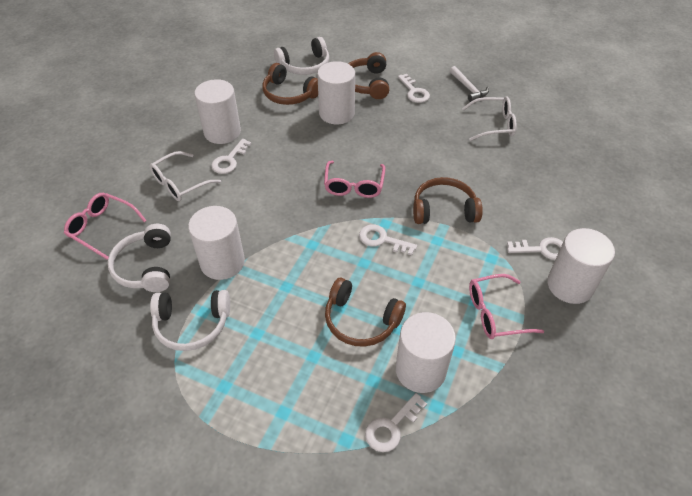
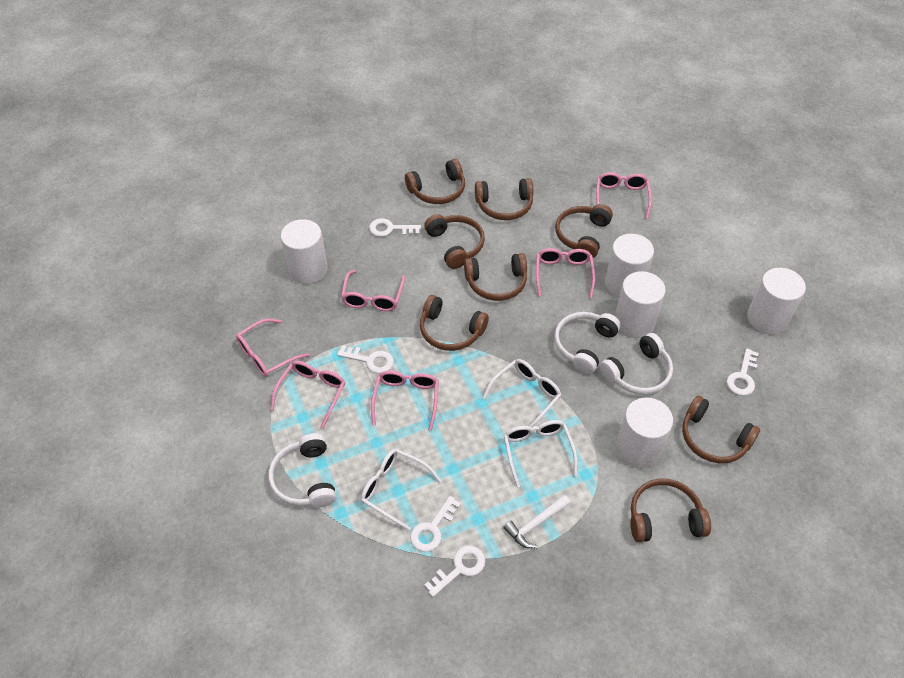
brown headphones: 4 -> 8
pink glasses: 3 -> 6
white glasses: 2 -> 3

